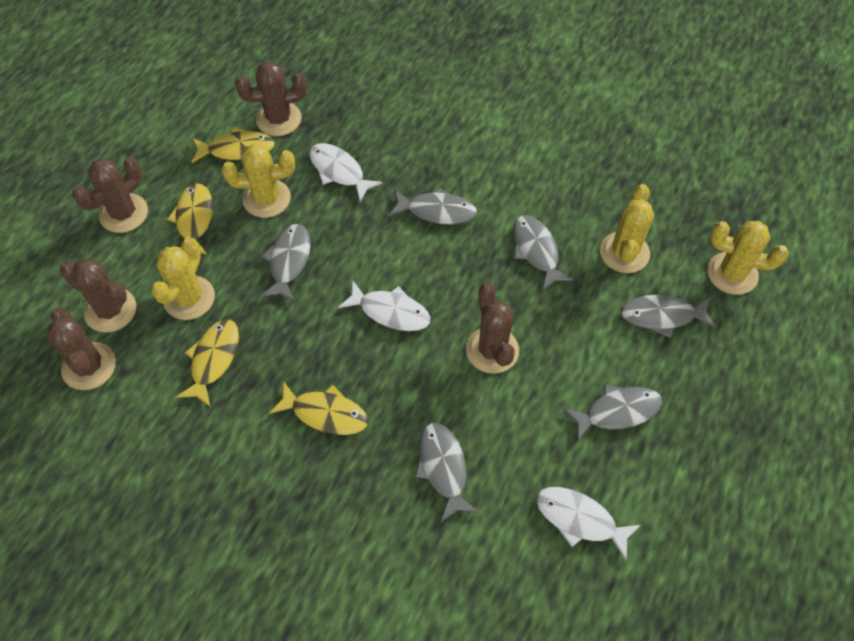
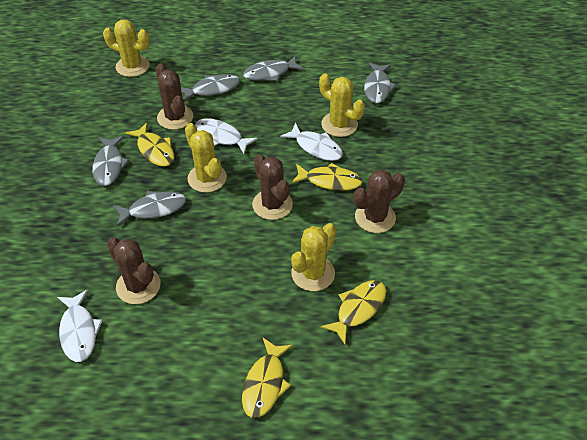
brown cactus: 5 -> 4
grey fish: 6 -> 5

